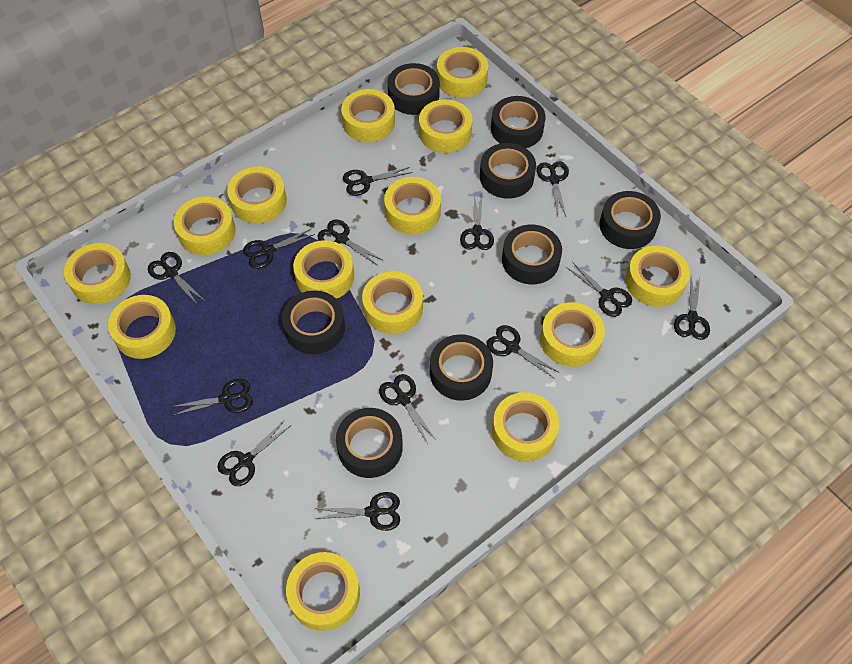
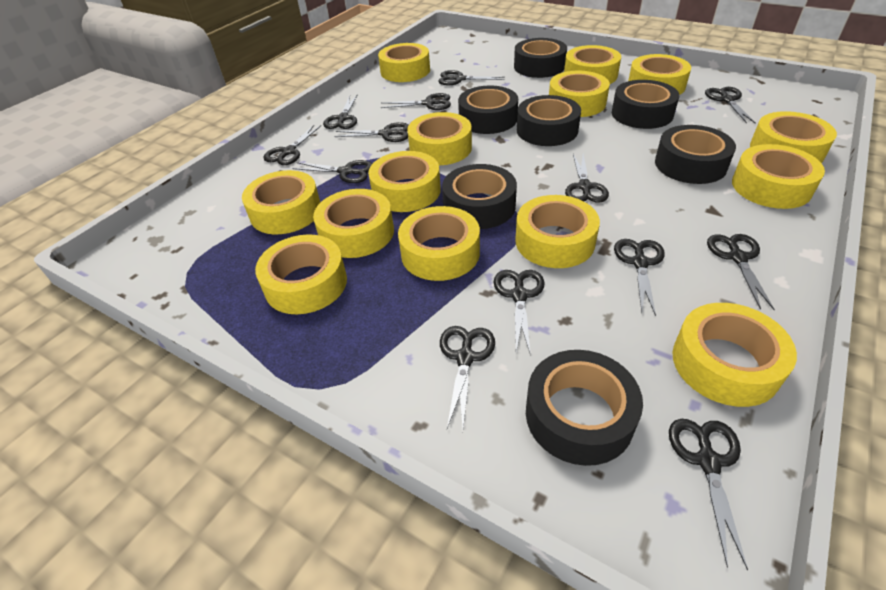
black tape: 8 -> 7

